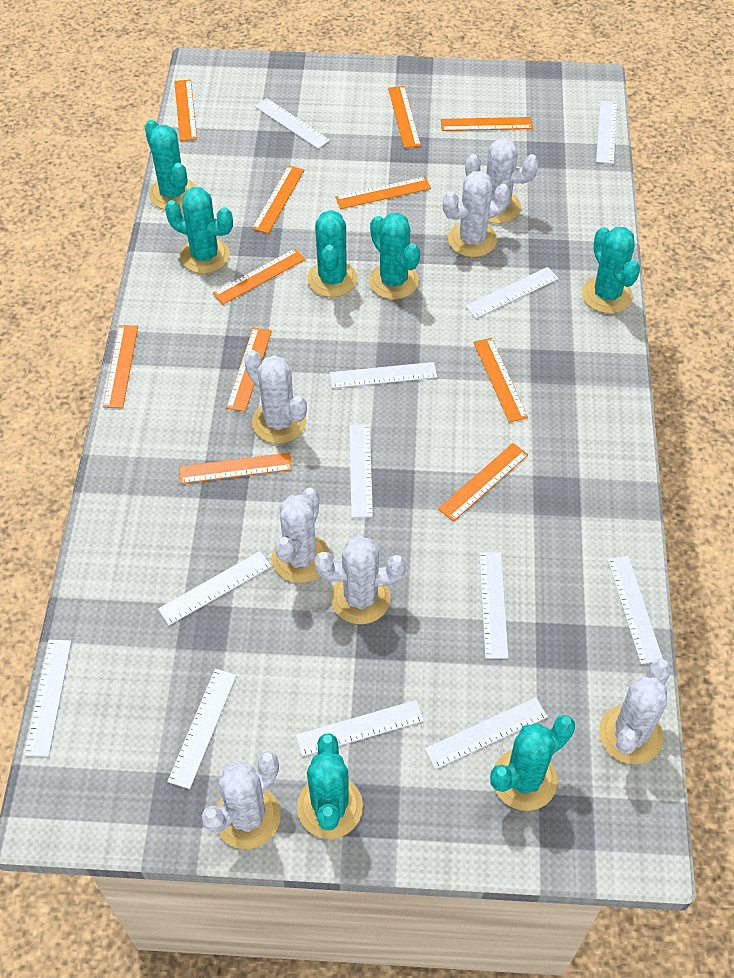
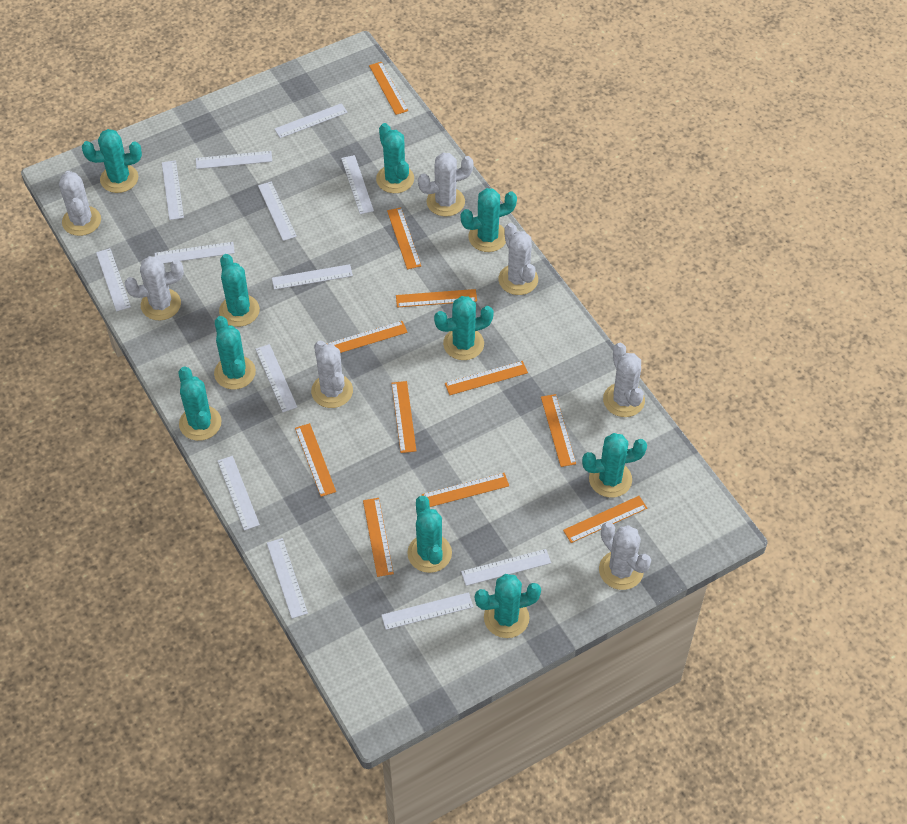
turquoise cactus: 7 -> 10
white ruler: 12 -> 13

